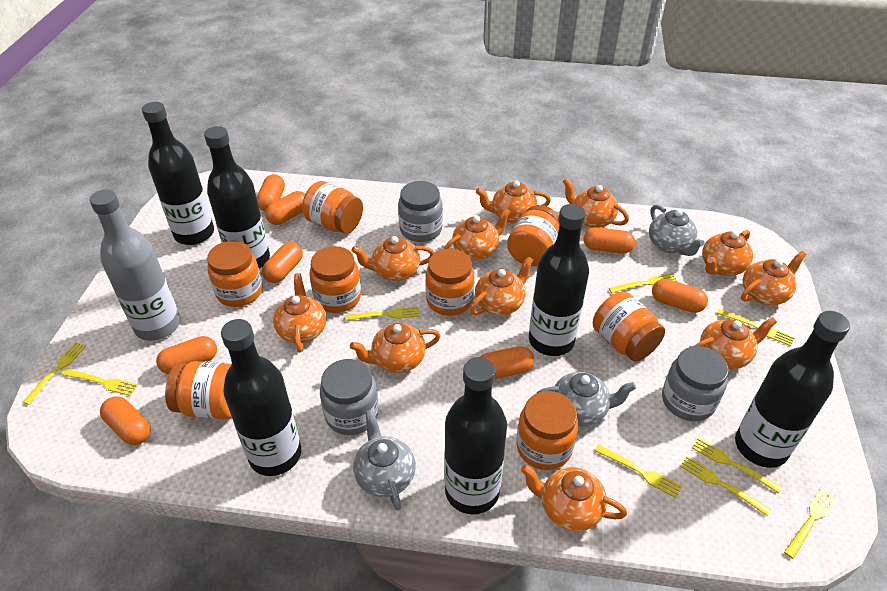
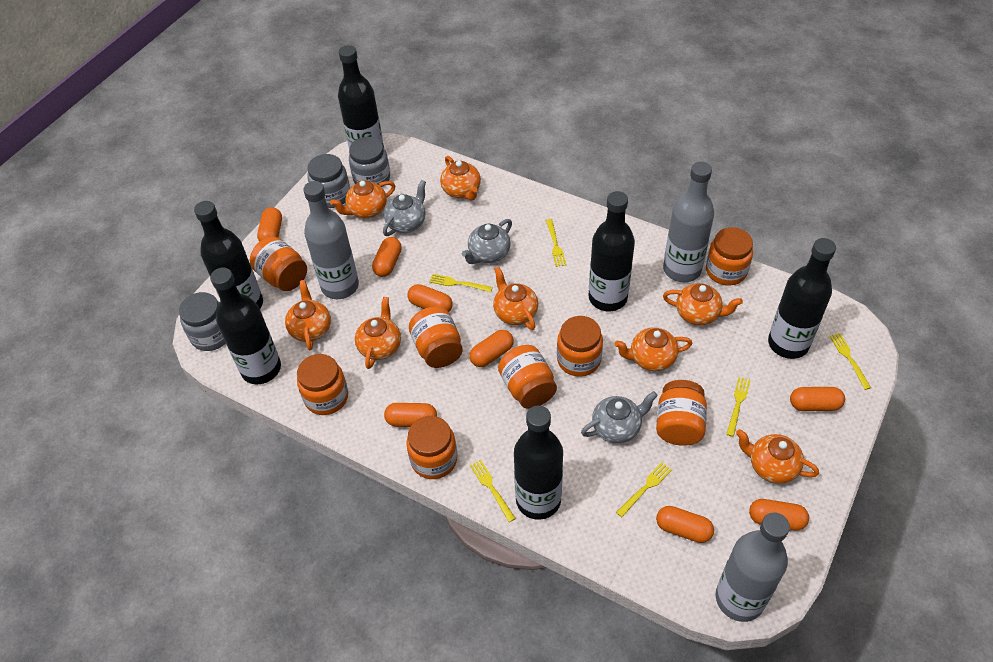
grey bottle: 1 -> 3
orange teapot: 11 -> 8
yellow fork: 9 -> 6

